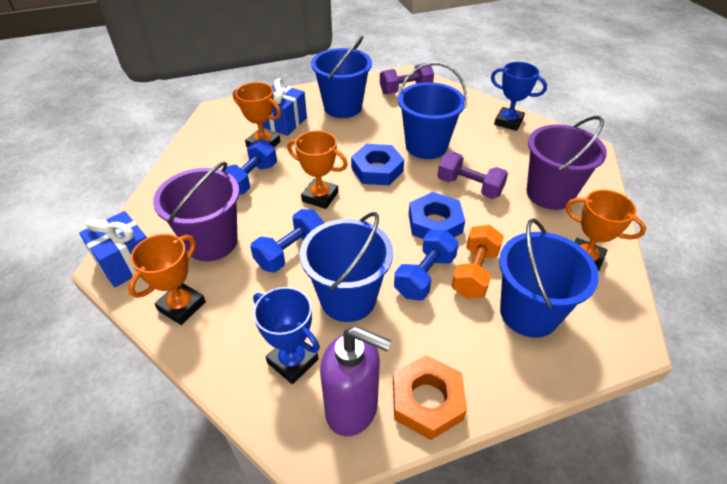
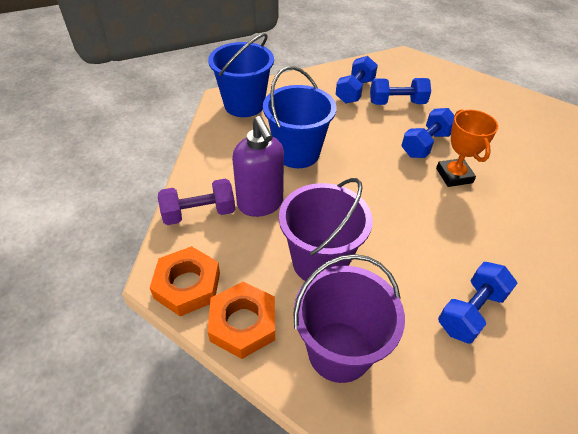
blue bucket: 4 -> 2
blue dumbbell: 3 -> 4
blue gift: 2 -> 0
blue nut: 2 -> 0
blue trophy: 2 -> 0
orange dumbbell: 1 -> 0
orange nut: 1 -> 2
orange trophy: 4 -> 1
purple dumbbell: 2 -> 1

